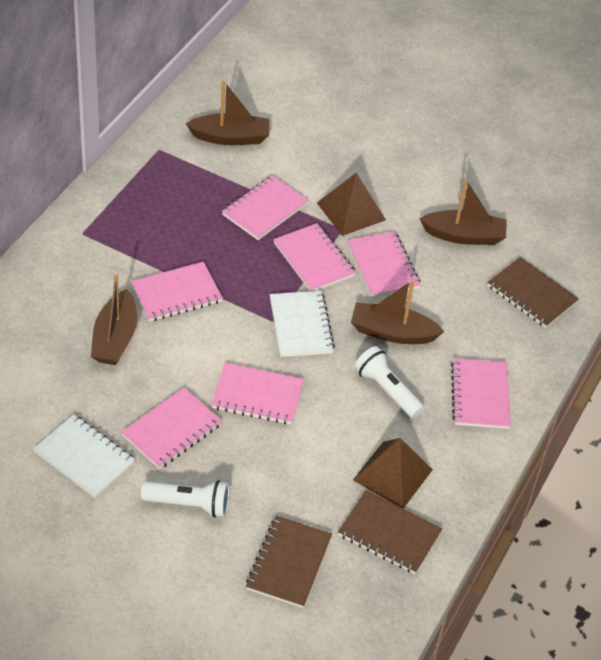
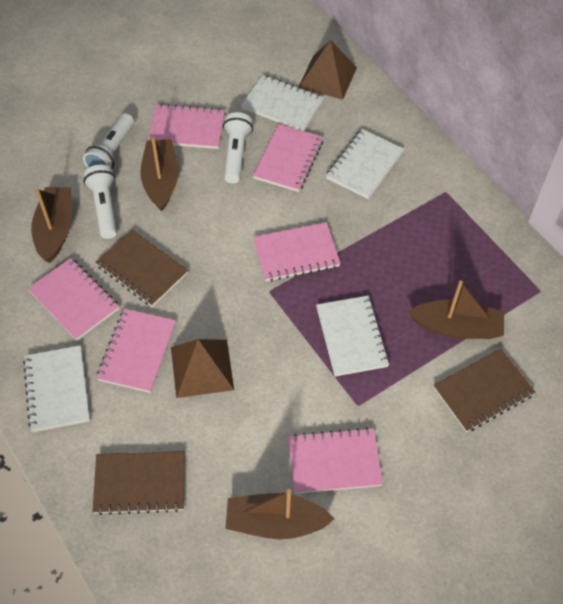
pink notebook: 7 -> 6
white flashlight: 2 -> 3
white notebook: 2 -> 4

